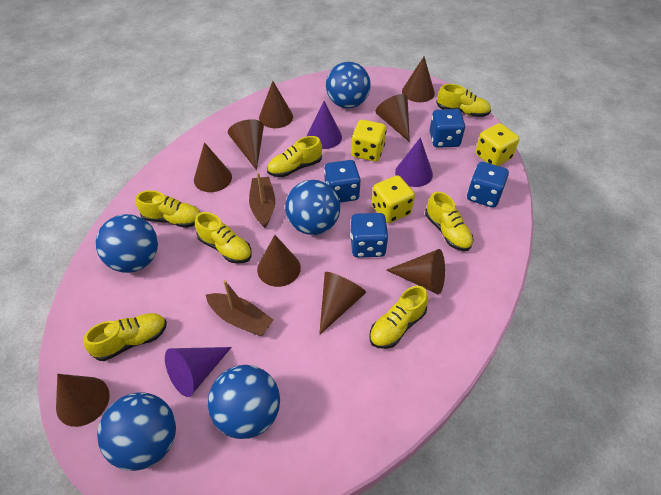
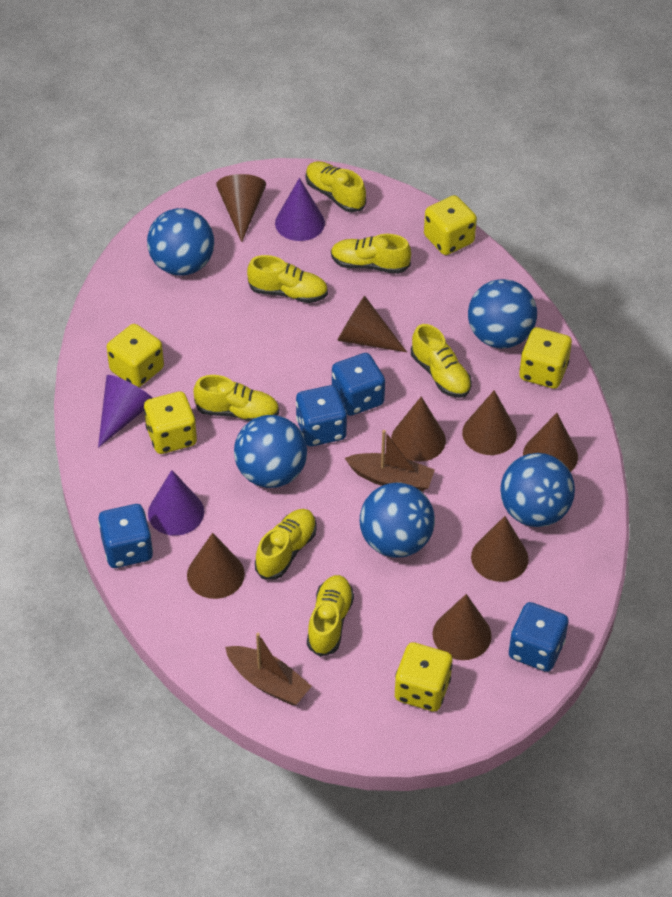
brown cone: 9 -> 8
yellow dice: 3 -> 5

